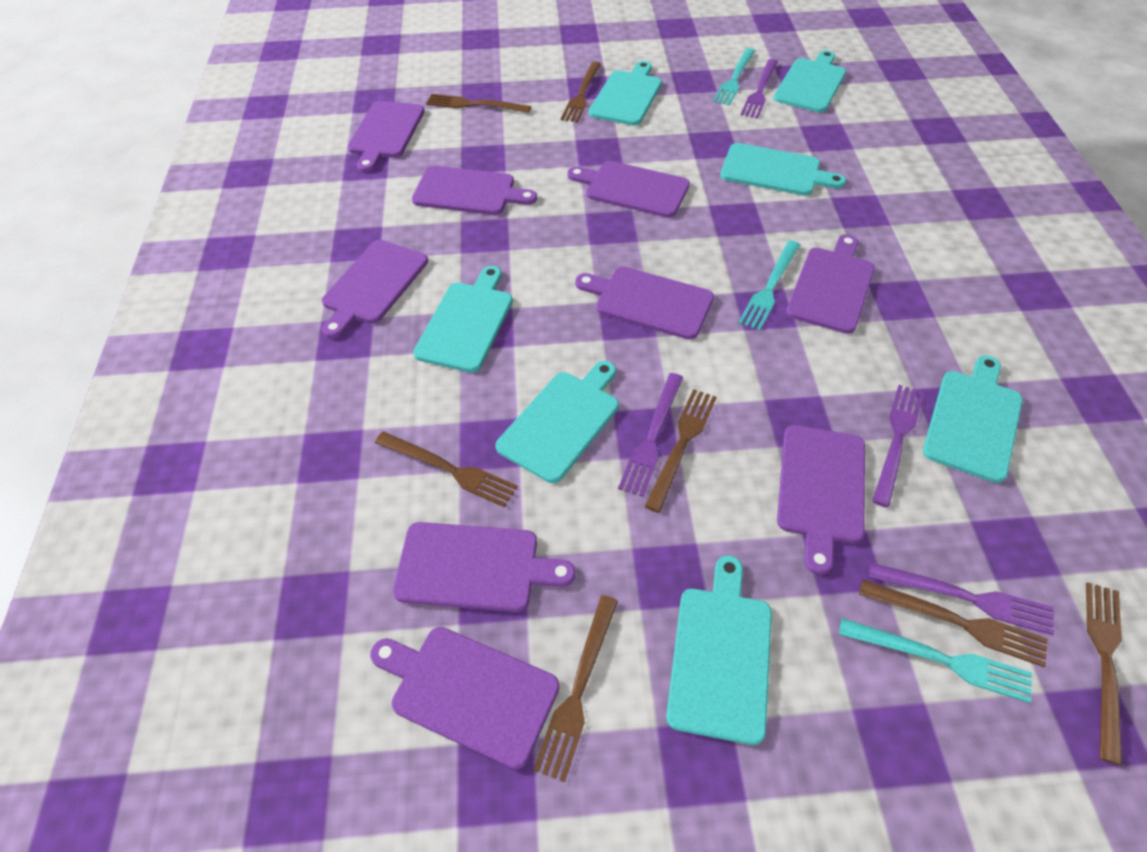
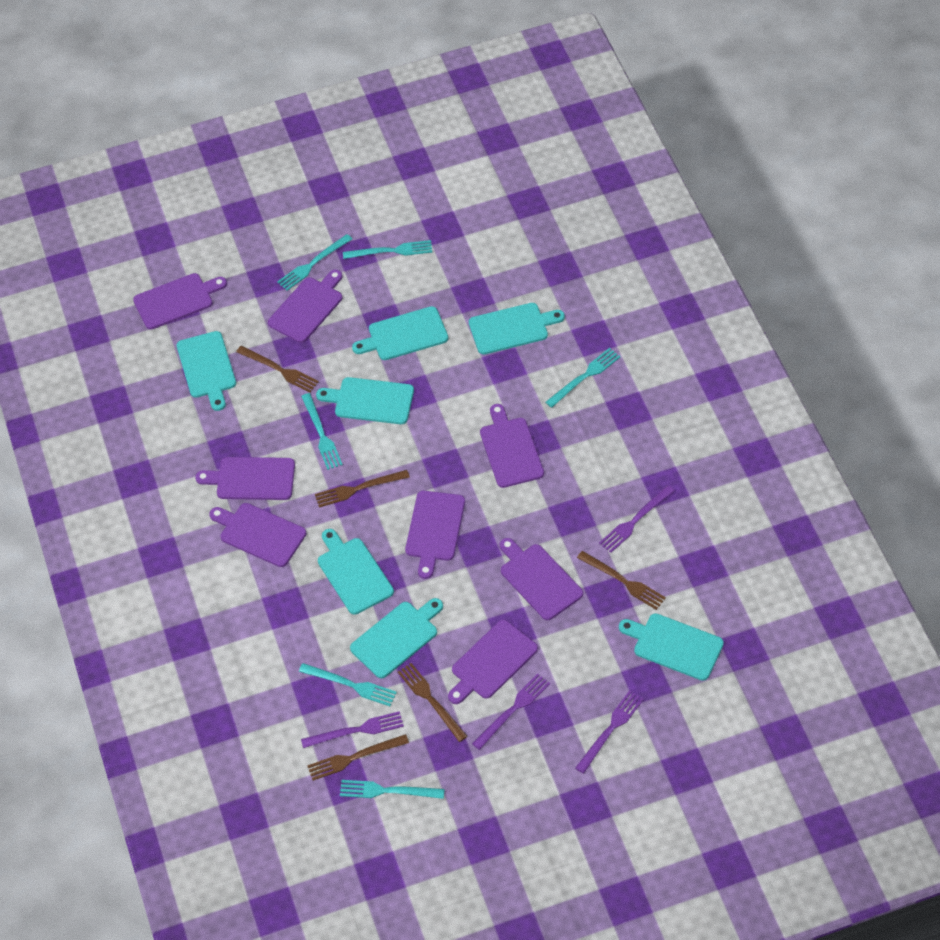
brown fork: 7 -> 5
purple cutting board: 9 -> 8
turquoise fork: 3 -> 6

